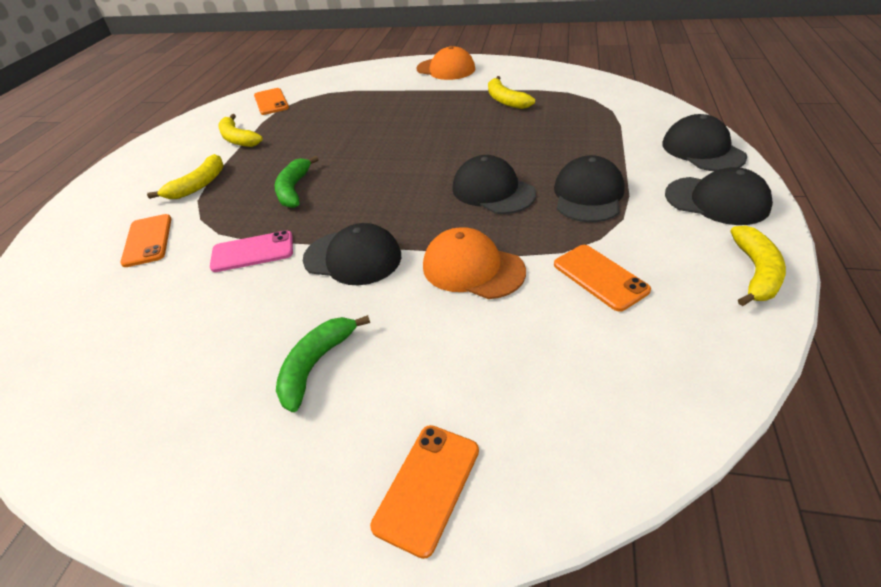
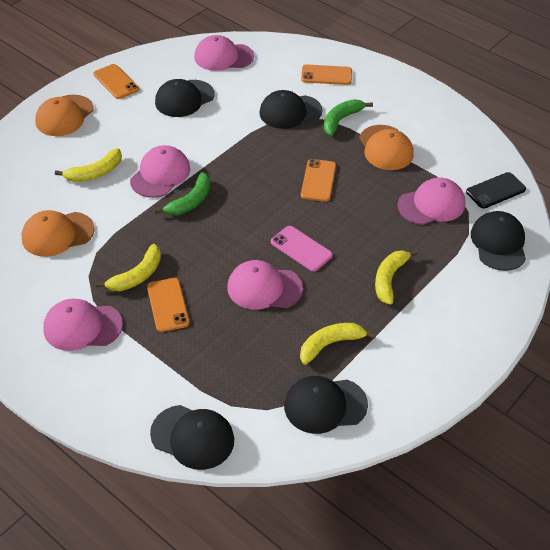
black phone: 0 -> 1
orange cap: 2 -> 3
pink cap: 0 -> 5

